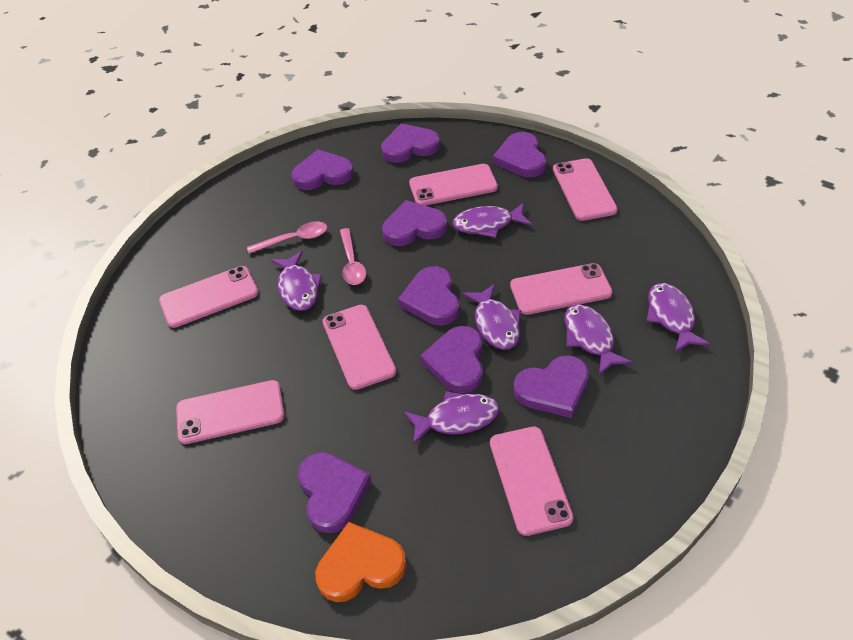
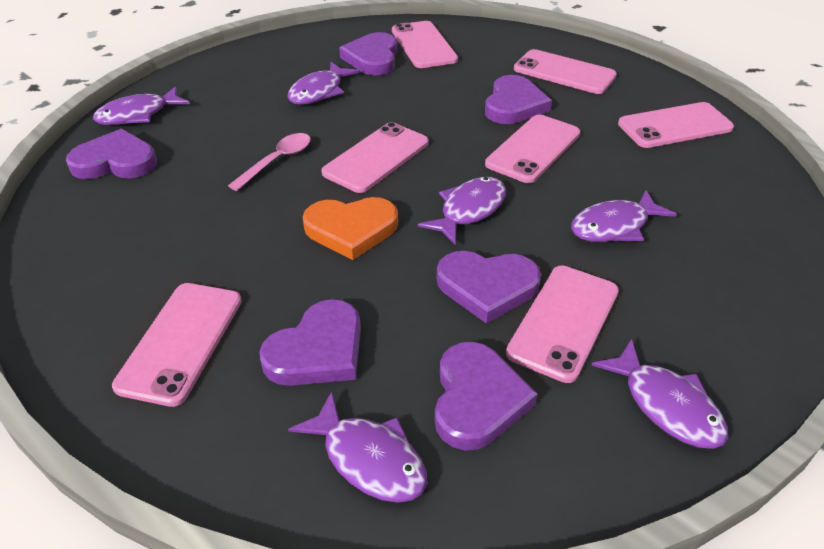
pink spoon: 2 -> 1
purple heart: 8 -> 6

